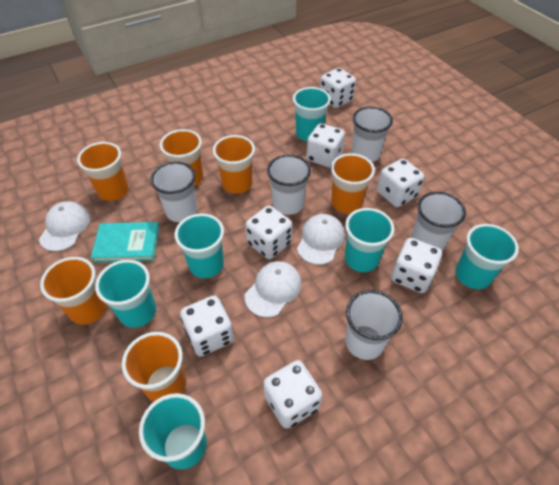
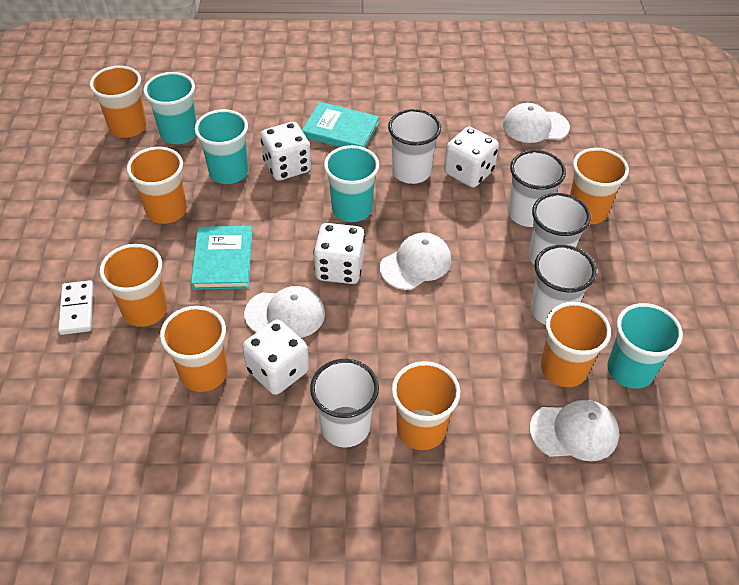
orange cup: 6 -> 7
turquoise book: 1 -> 2
turquoise cup: 6 -> 4
white cap: 3 -> 4
white dice: 7 -> 4
white domino: 0 -> 1

